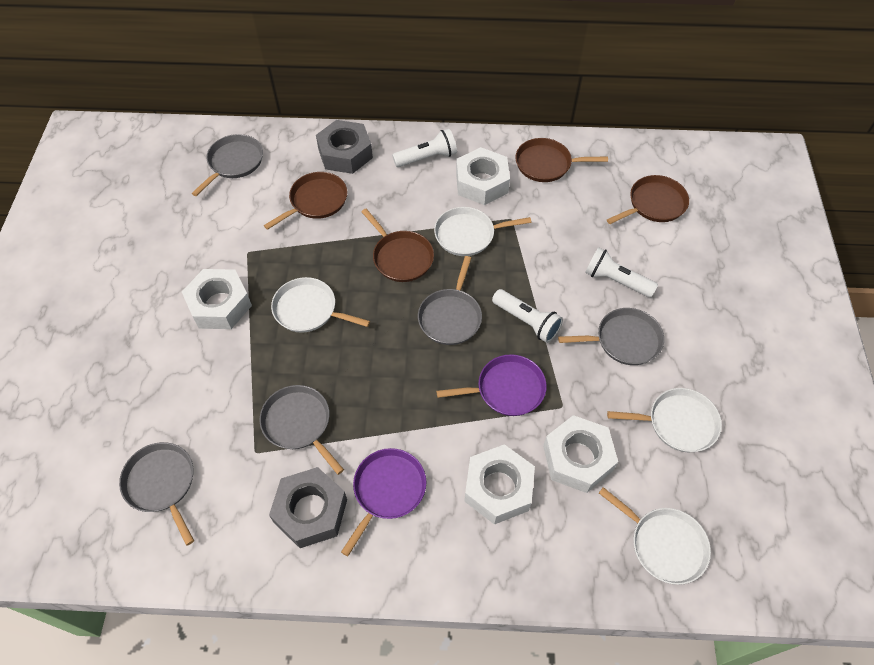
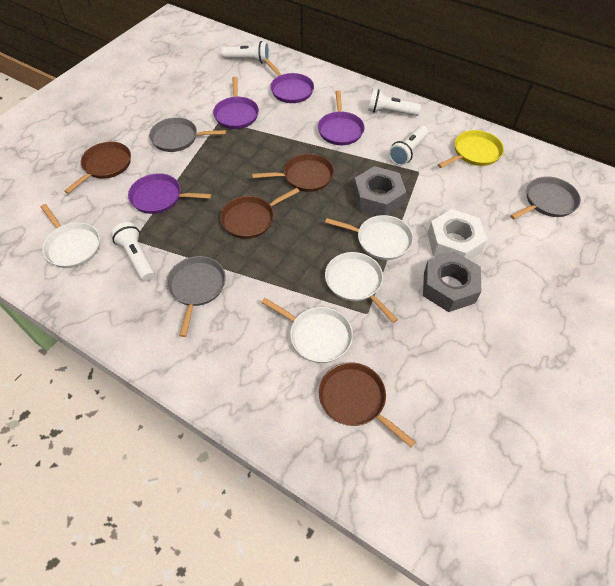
grey pan: 5 -> 3
purple pan: 2 -> 4
white flashlight: 3 -> 4
white nut: 4 -> 1
yellow pan: 0 -> 1

